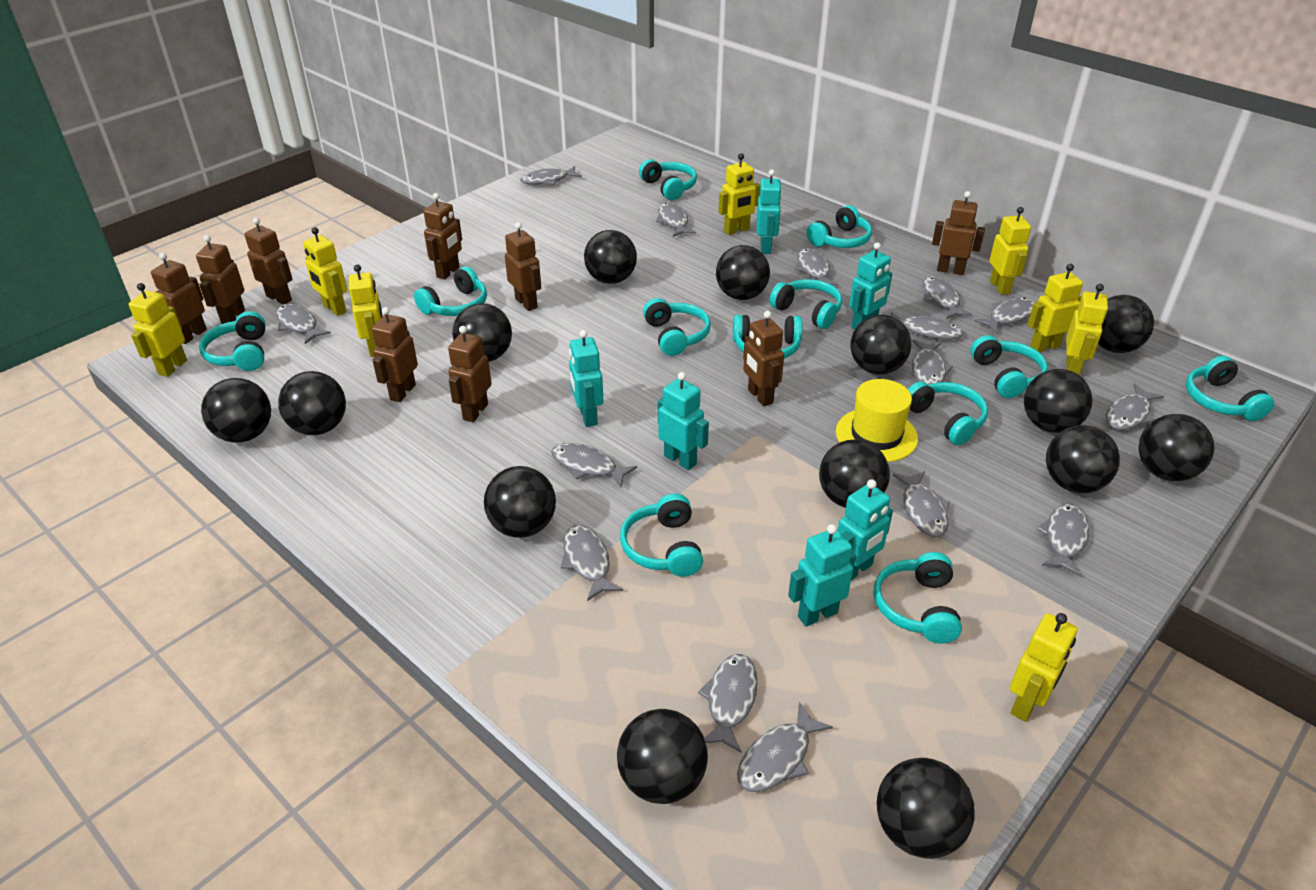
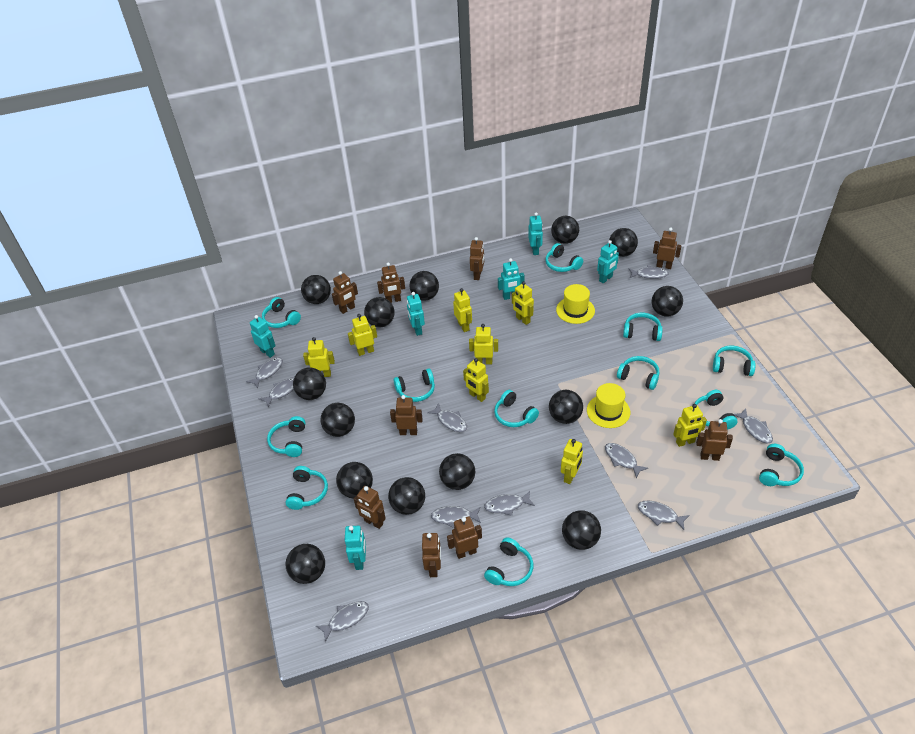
grey fish: 15 -> 10
yellow hat: 1 -> 2

